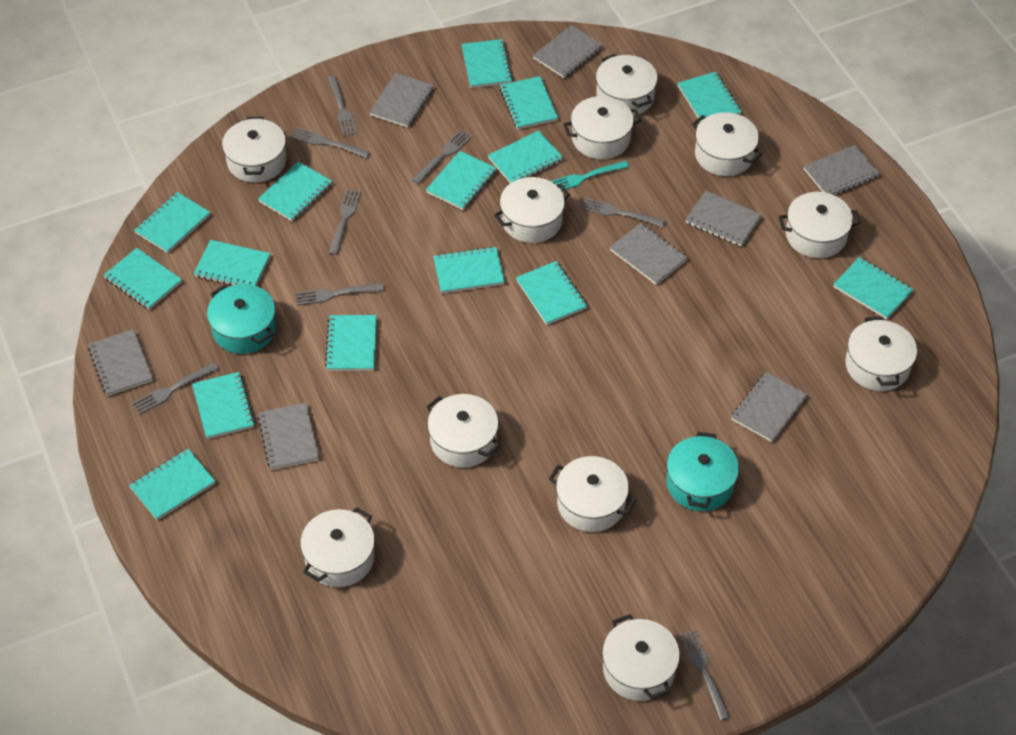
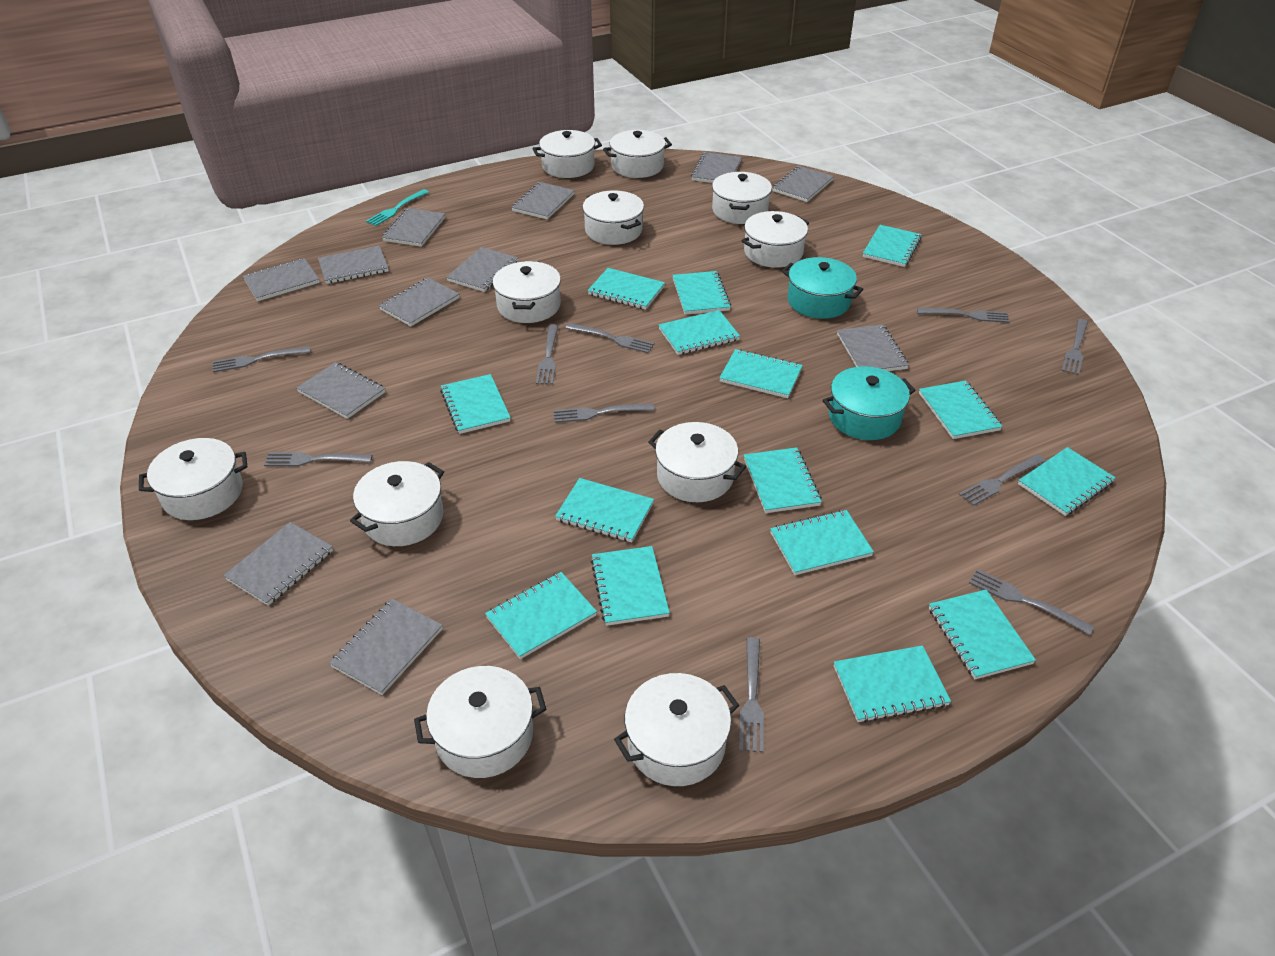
grey fork: 8 -> 10
grey notebook: 8 -> 12

